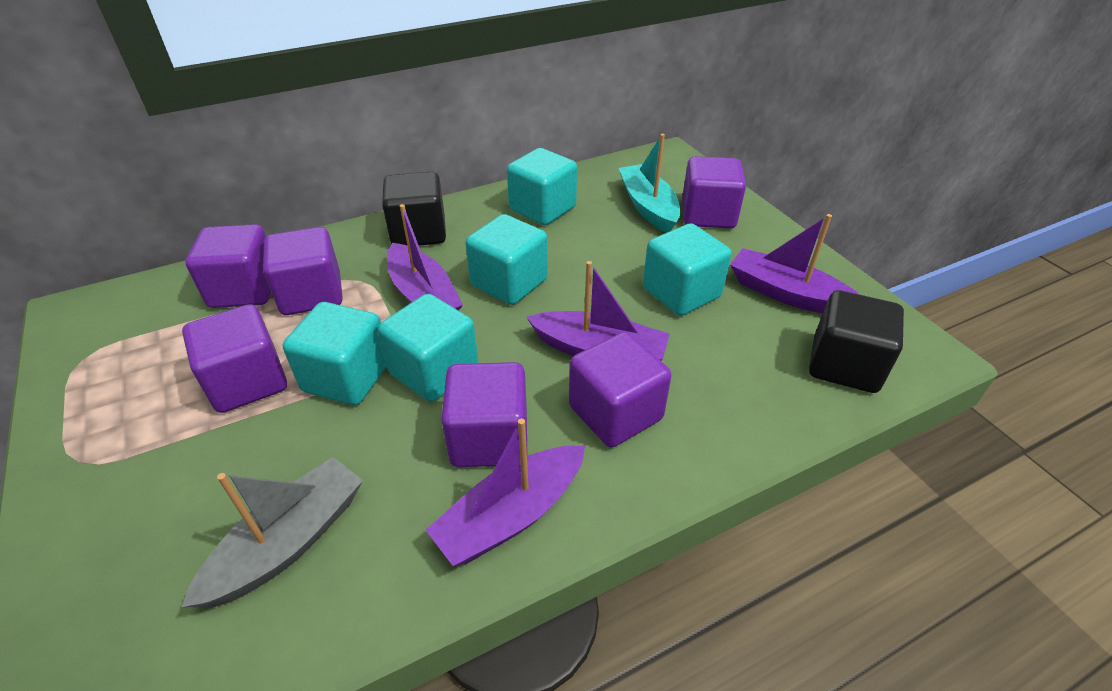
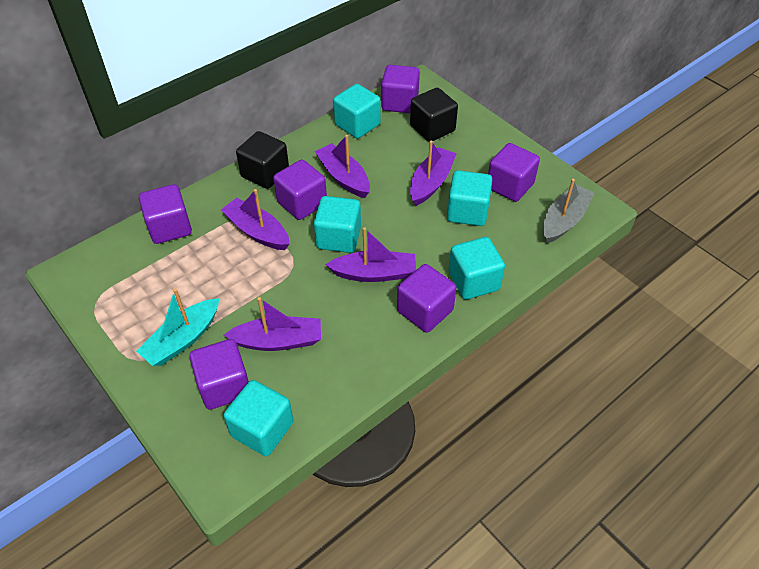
purple boat: 4 -> 5

